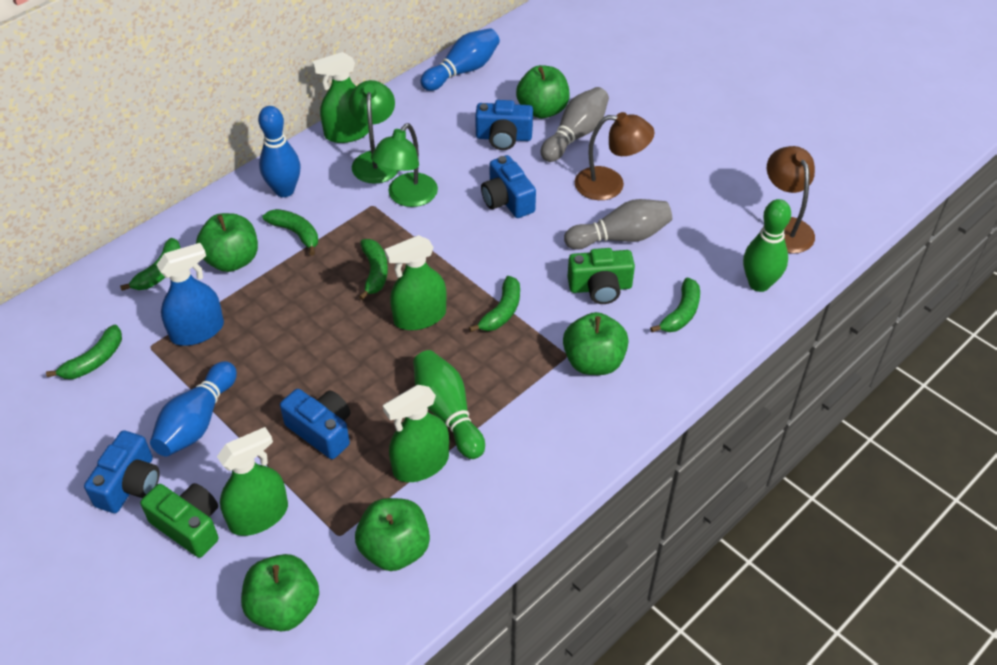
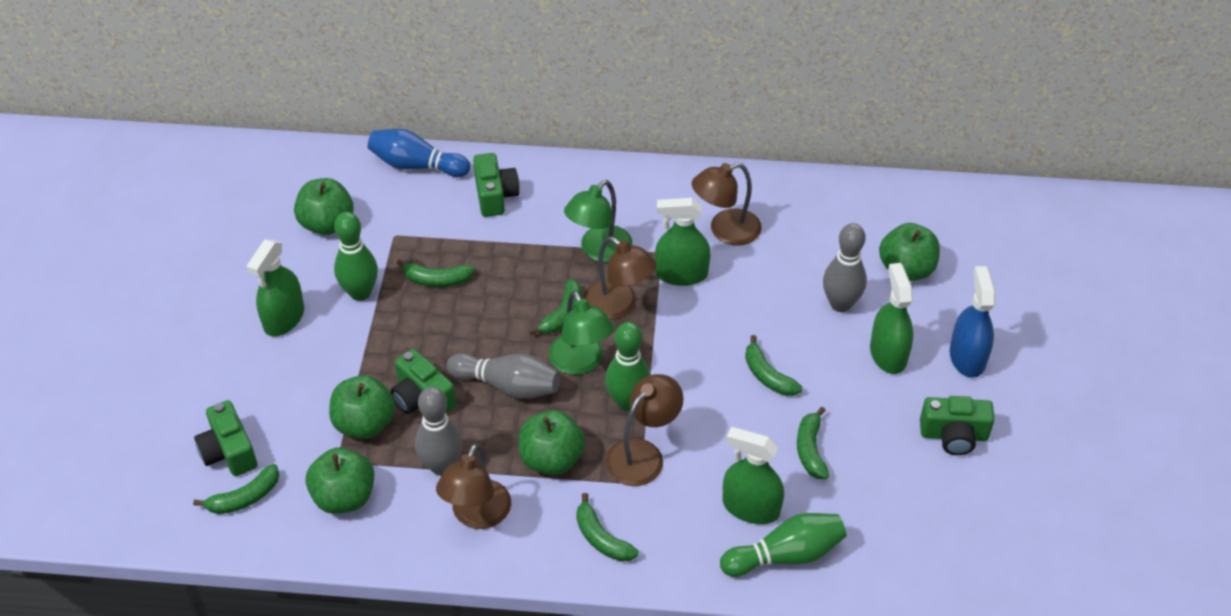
blue bowling pin: 3 -> 1
blue camera: 4 -> 0
brown lamp: 2 -> 4
green bowling pin: 2 -> 3
green camera: 2 -> 4
grey bowling pin: 2 -> 3

